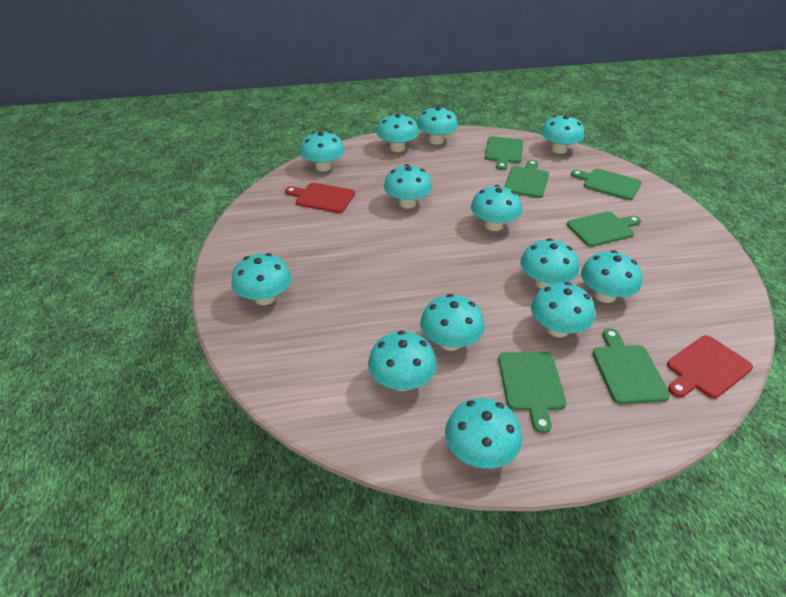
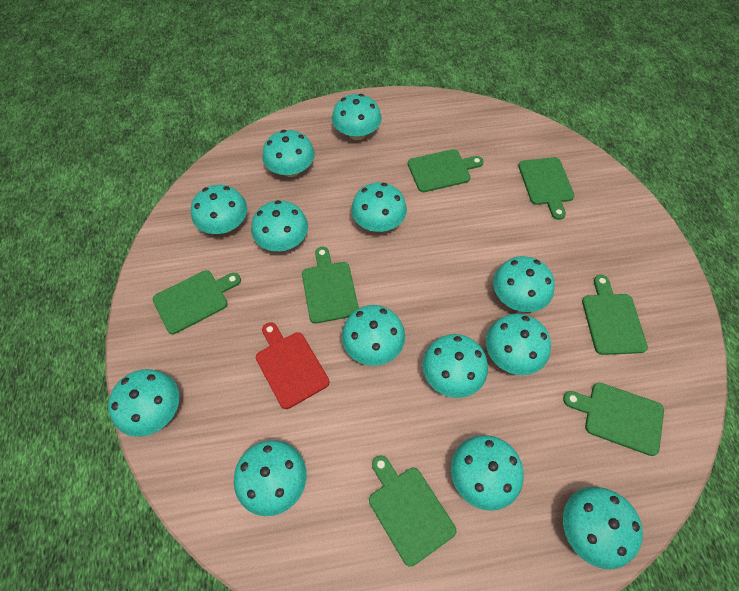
green cutting board: 6 -> 7
red cutting board: 2 -> 1

